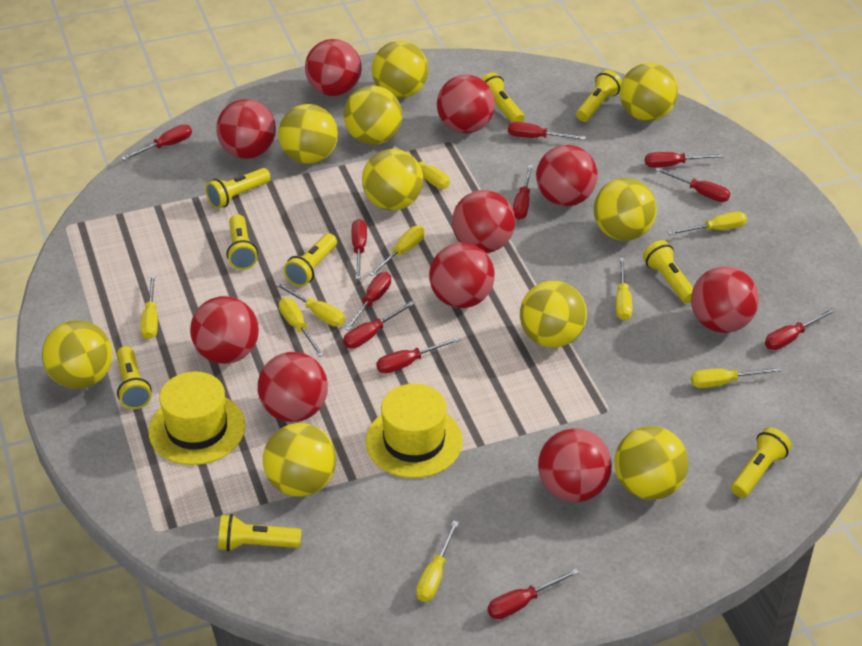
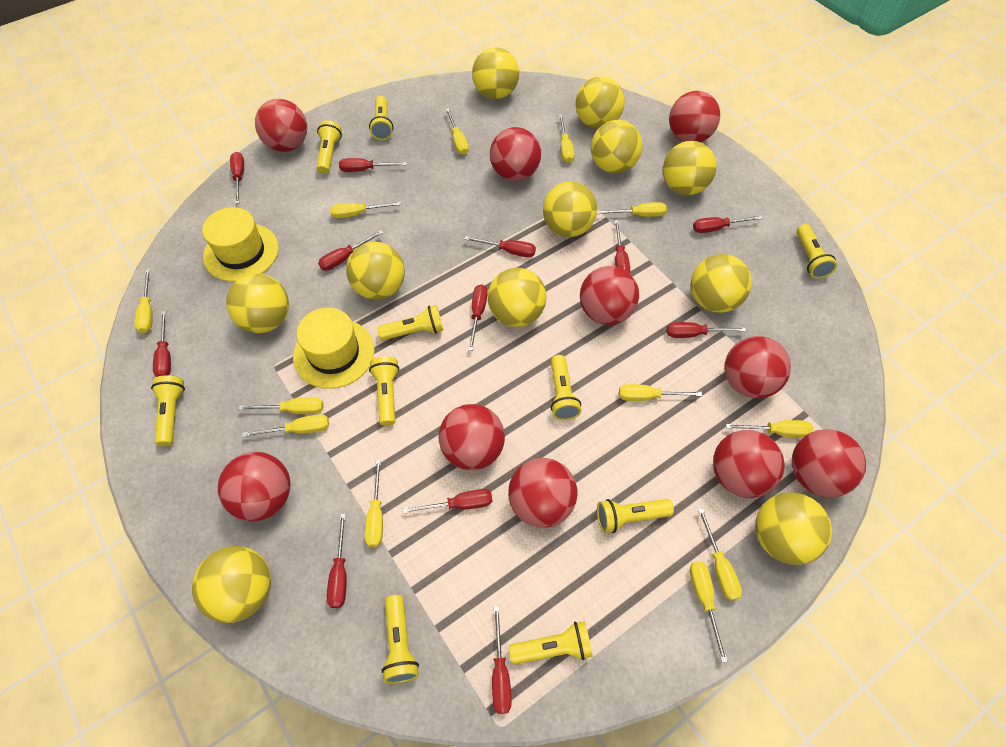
red screwdriver: 11 -> 12
yellow ball: 10 -> 11
yellow flashlight: 9 -> 10
yellow screwdriver: 9 -> 12

